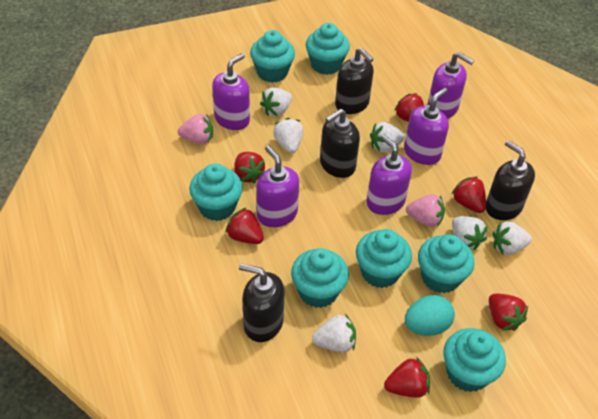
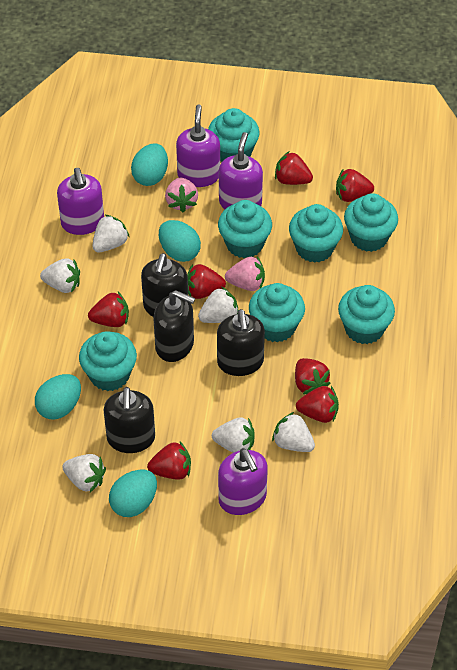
purple soap dispenser: 5 -> 4
red strawberry: 6 -> 7
turquoise egg: 1 -> 4

